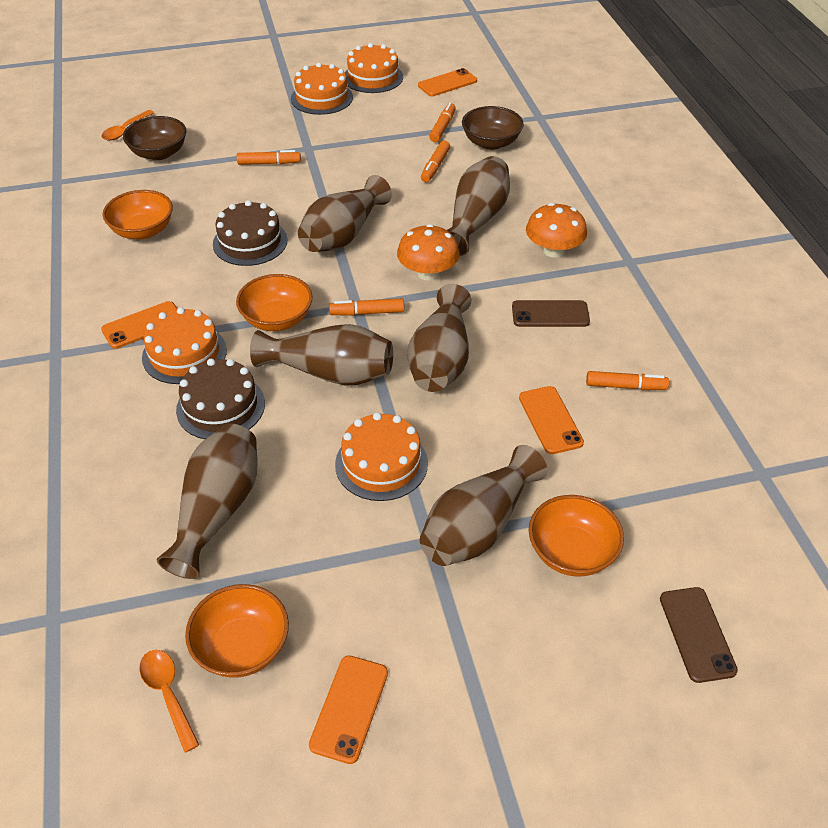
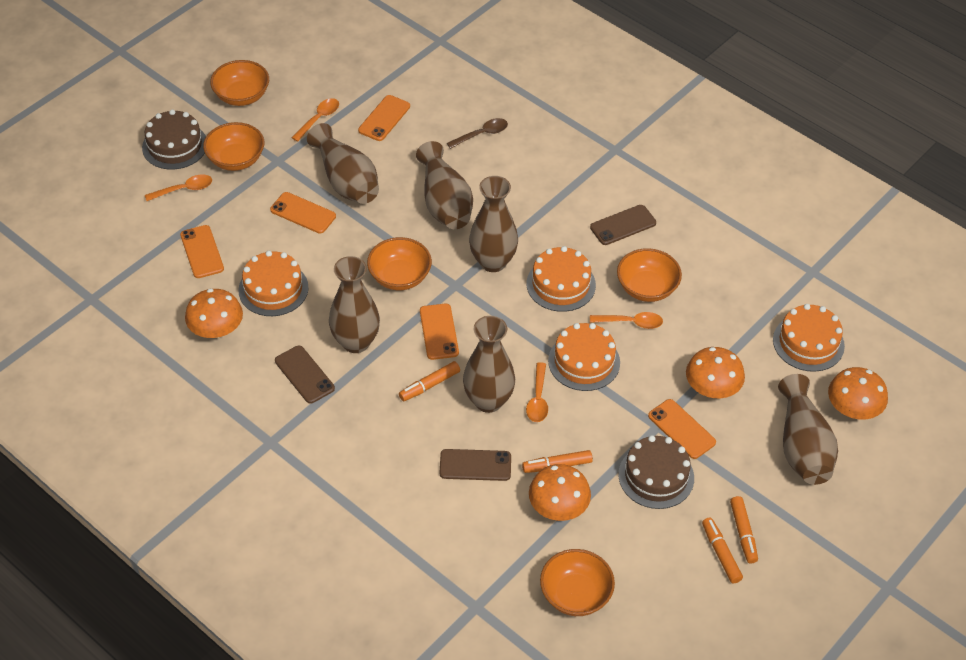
brown bowl: 2 -> 0
brown phone: 2 -> 3
brown spoon: 0 -> 1
orange bowl: 4 -> 5
orange marker: 5 -> 4
orange mushroom: 2 -> 4
orange phone: 4 -> 5
orange spoon: 2 -> 4

